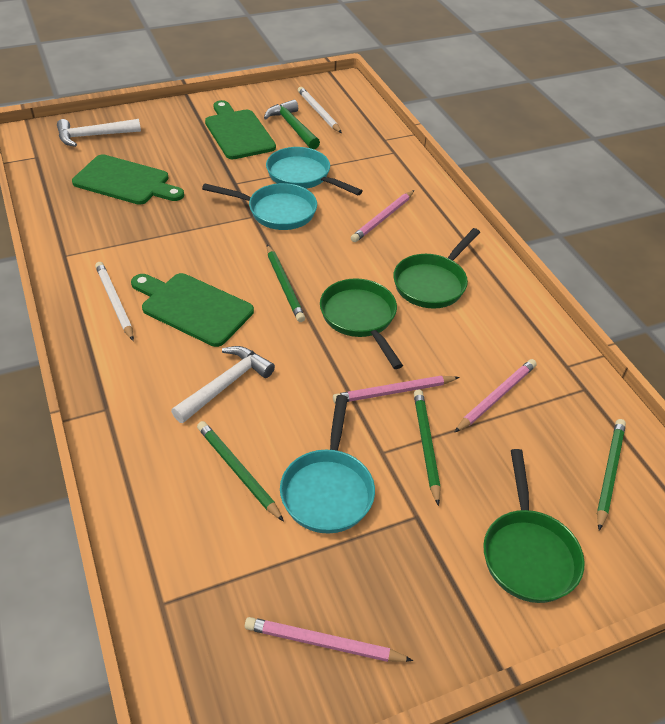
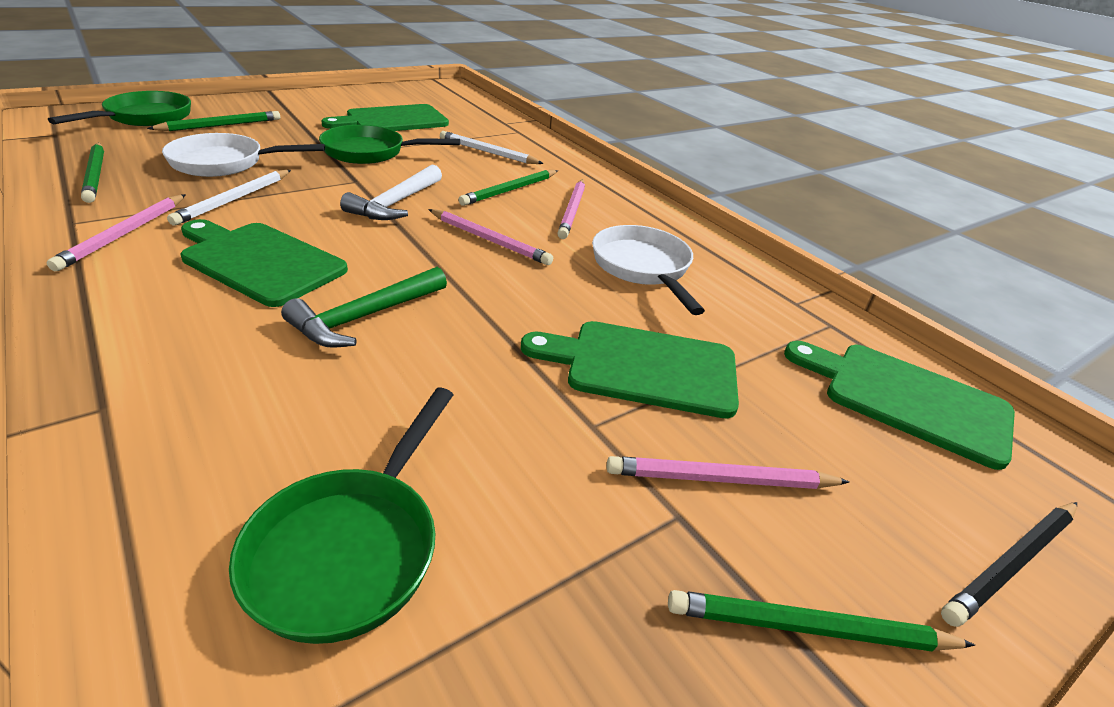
black pencil: 0 -> 1
green cutting board: 3 -> 4
turquoise pan: 3 -> 0
white hammer: 2 -> 1
white pan: 0 -> 2

